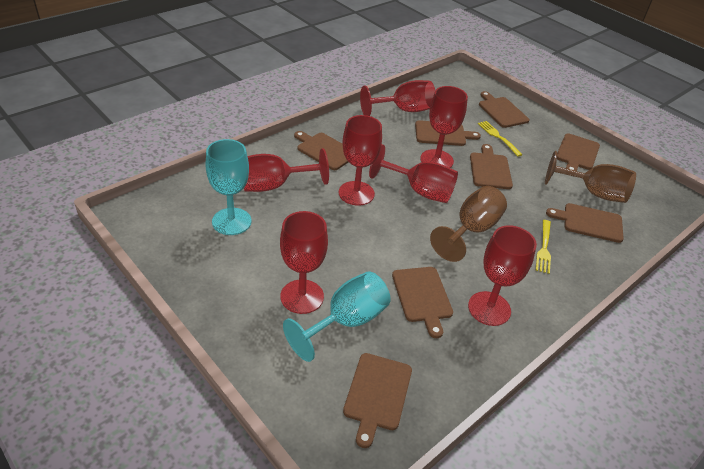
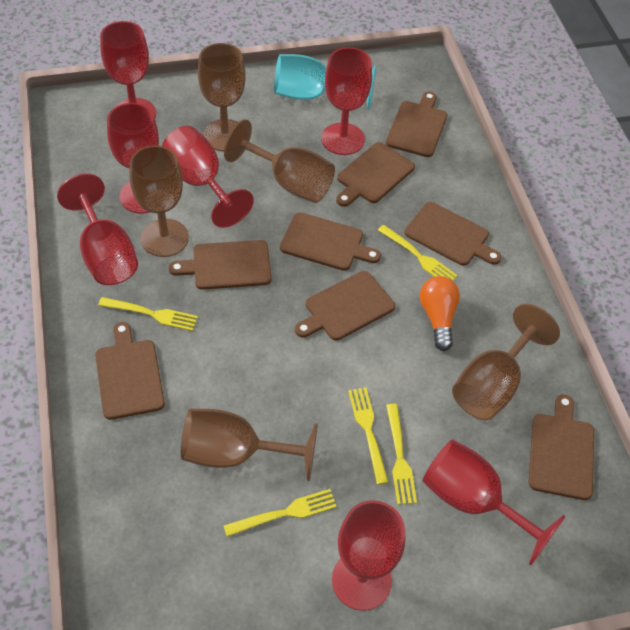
brown goblet: 2 -> 5
orange light bulb: 0 -> 1
turquoise goblet: 2 -> 1
yellow fork: 2 -> 5

